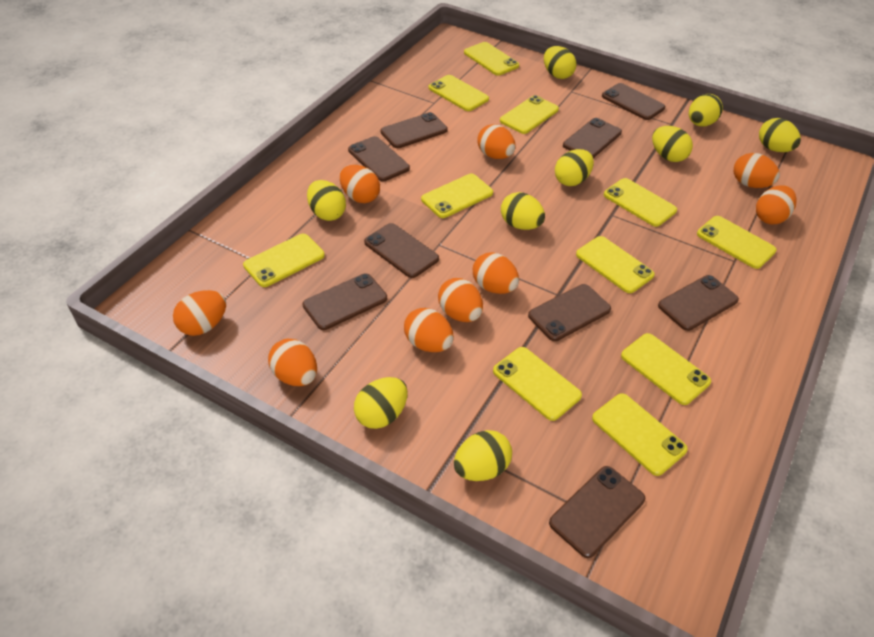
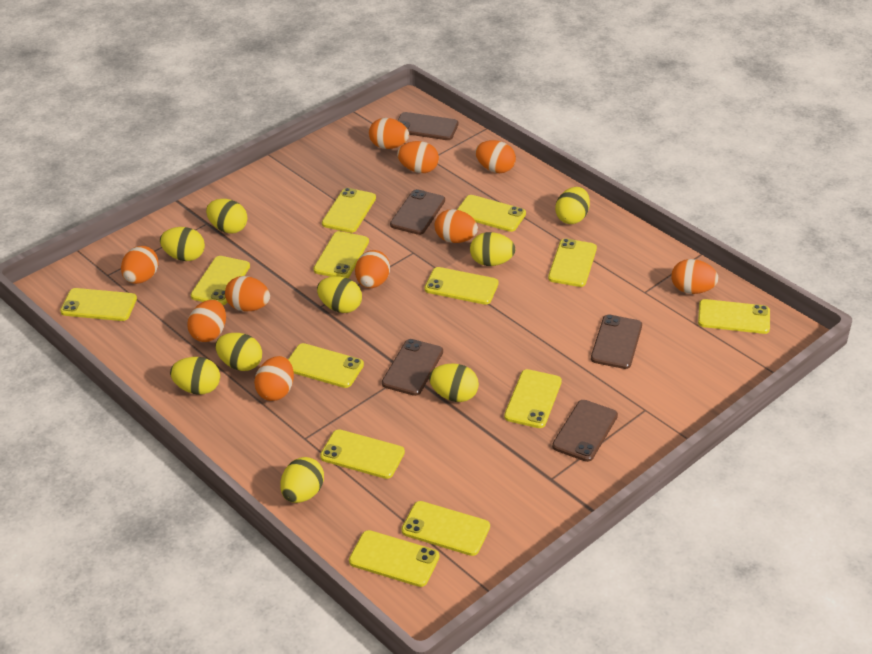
brown phone: 9 -> 5
orange egg: 9 -> 10
yellow phone: 11 -> 13

